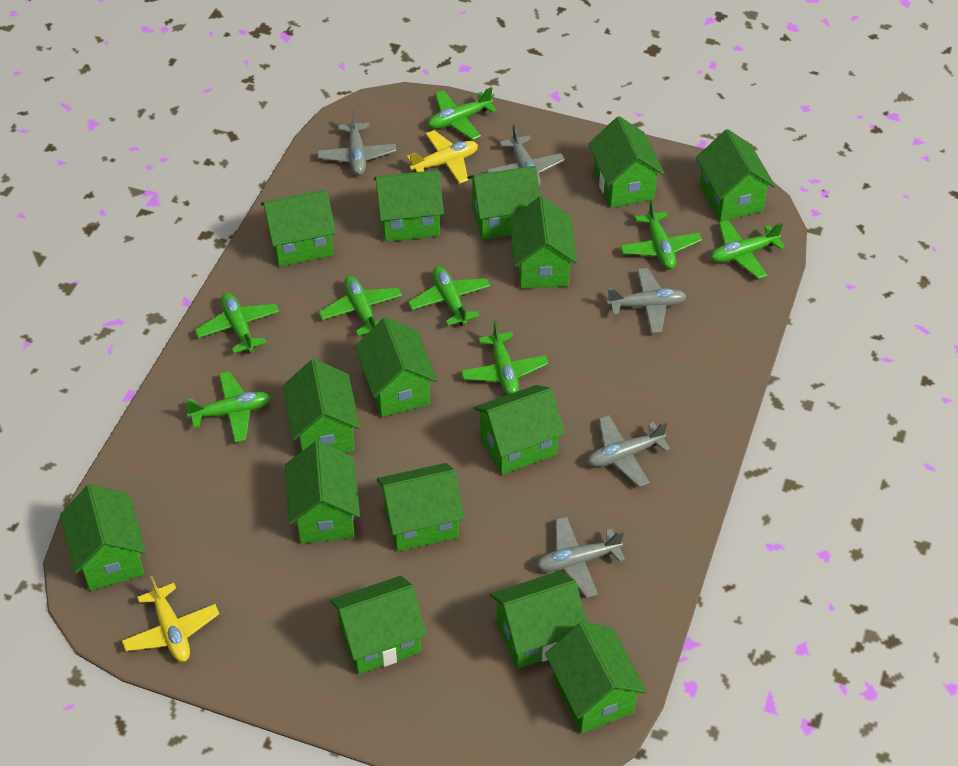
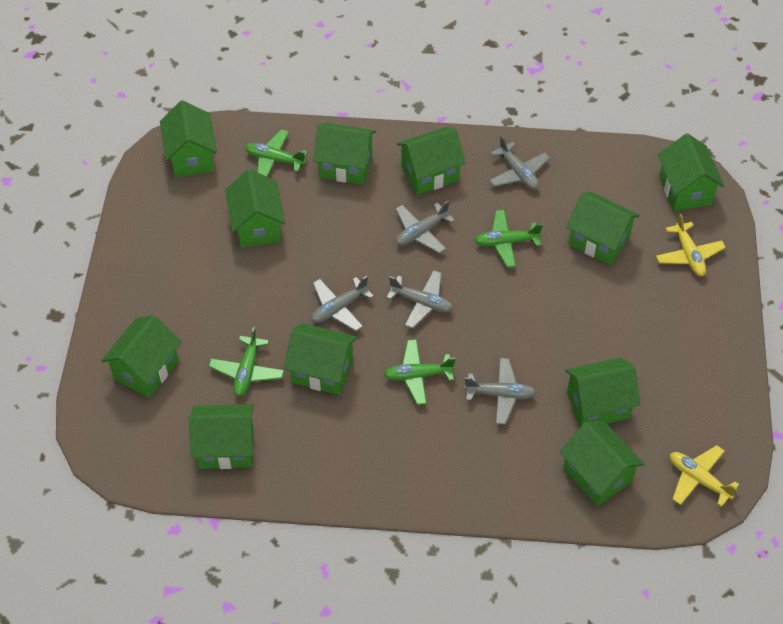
green house: 15 -> 11
green plane: 8 -> 4

